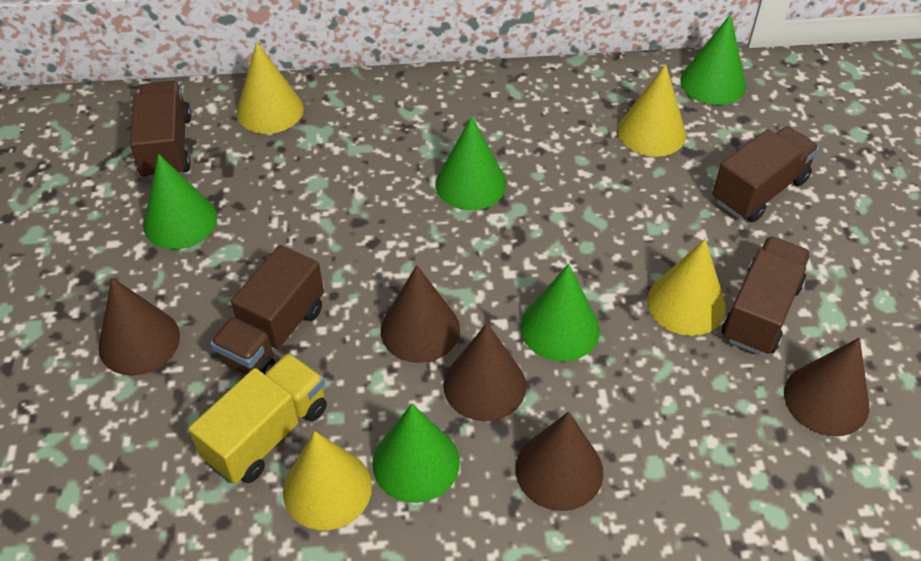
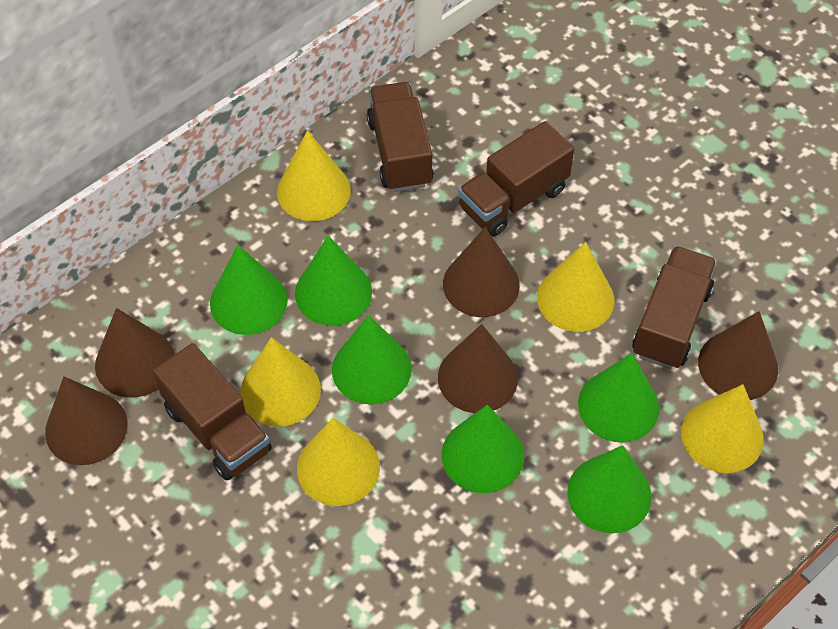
green cone: 5 -> 6
yellow cone: 4 -> 5
yellow truck: 1 -> 0

